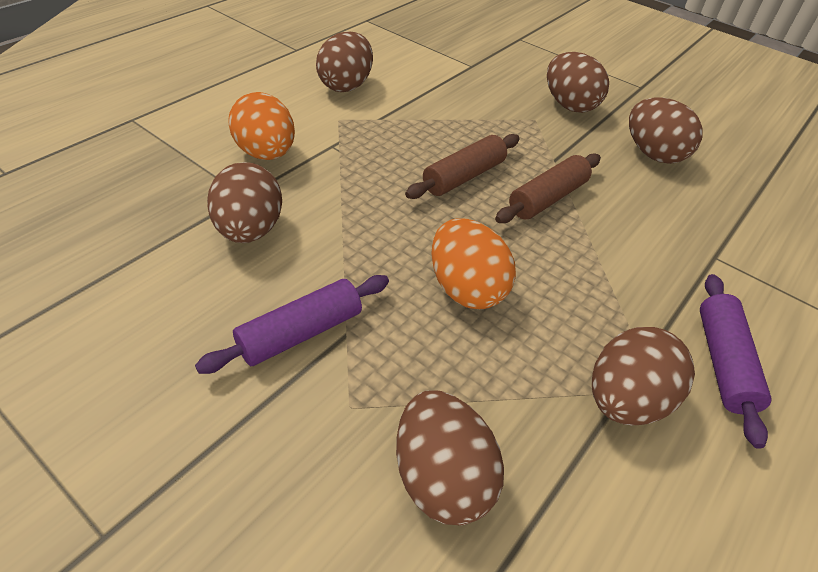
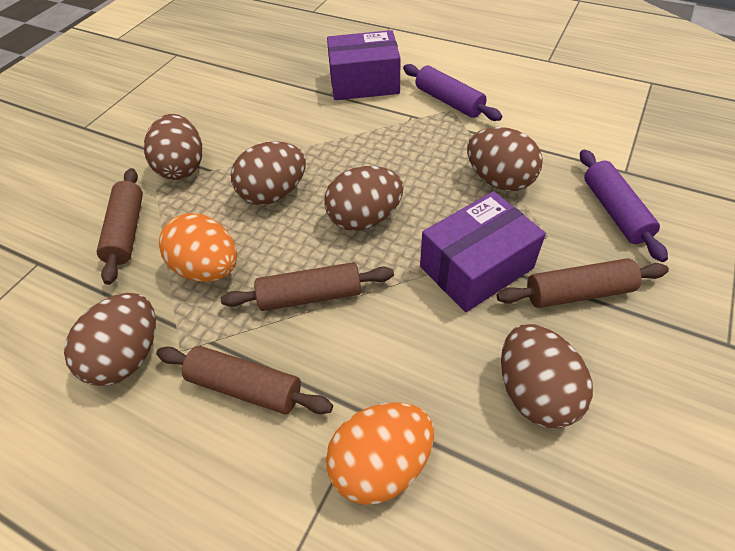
brown rolling pin: 2 -> 4
purple box: 0 -> 2

